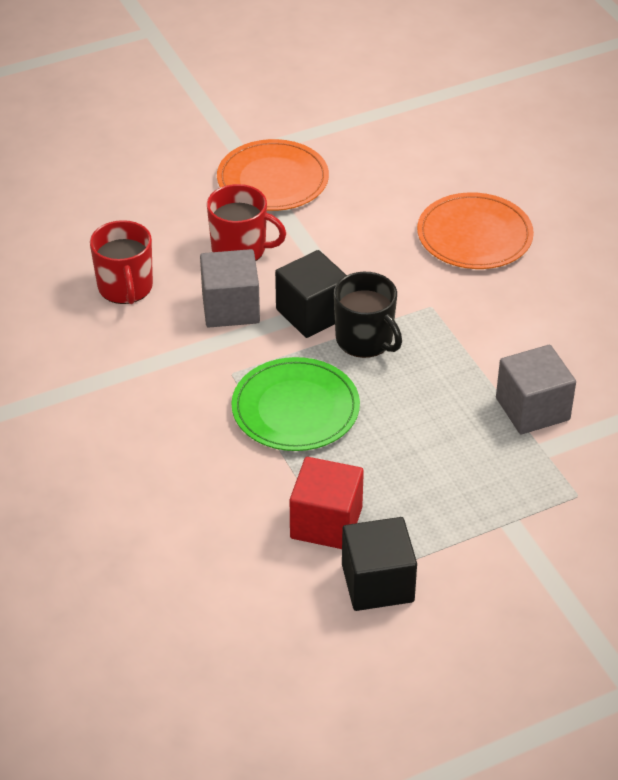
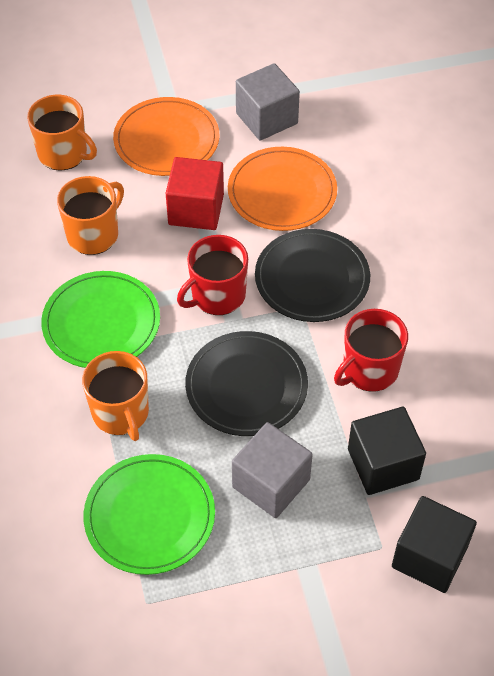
black mug: 1 -> 0
black plate: 0 -> 2
green plate: 1 -> 2
orange mug: 0 -> 3

